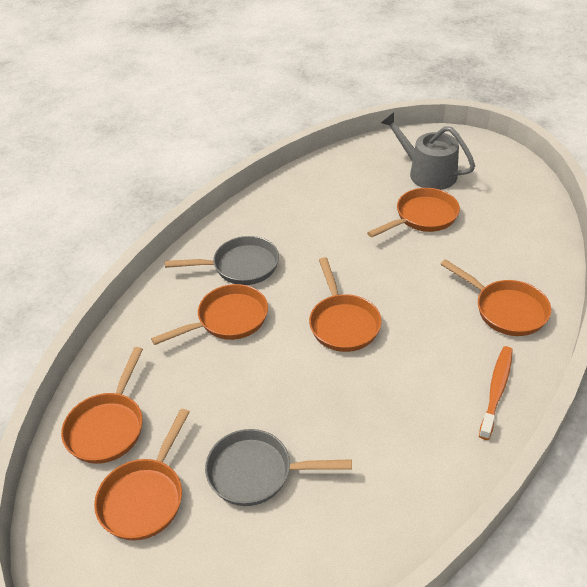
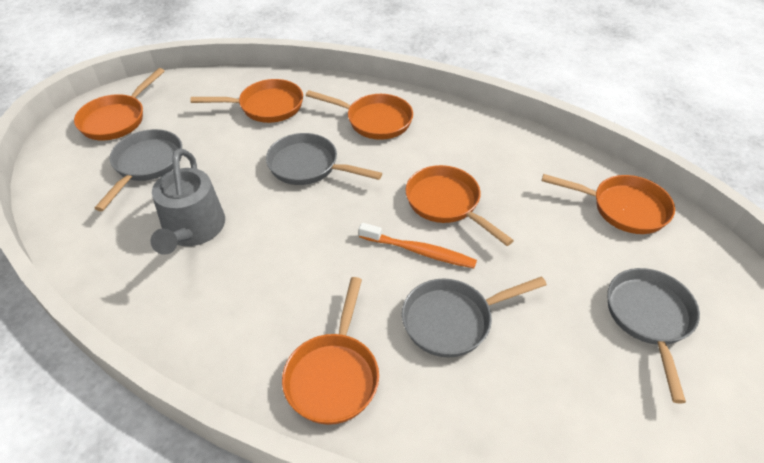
grey pan: 2 -> 4

